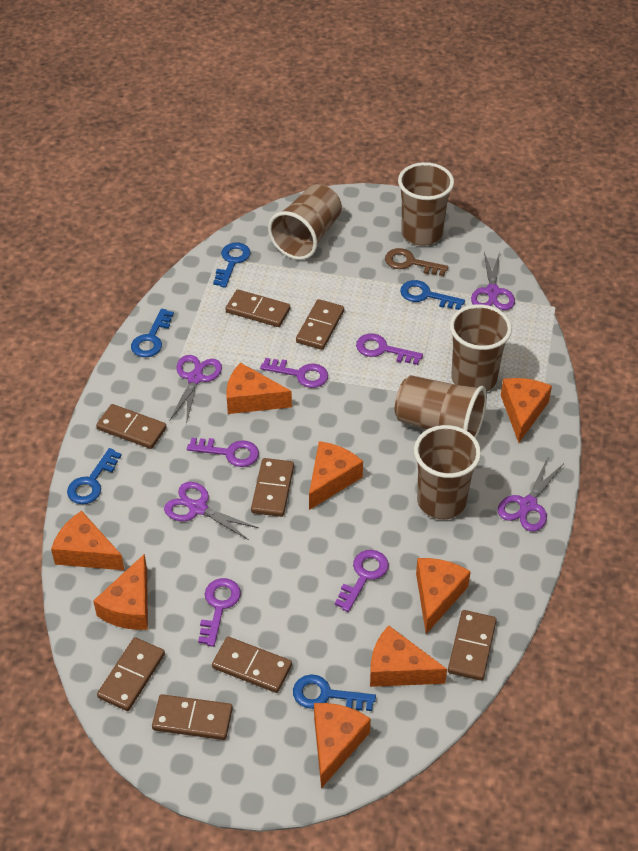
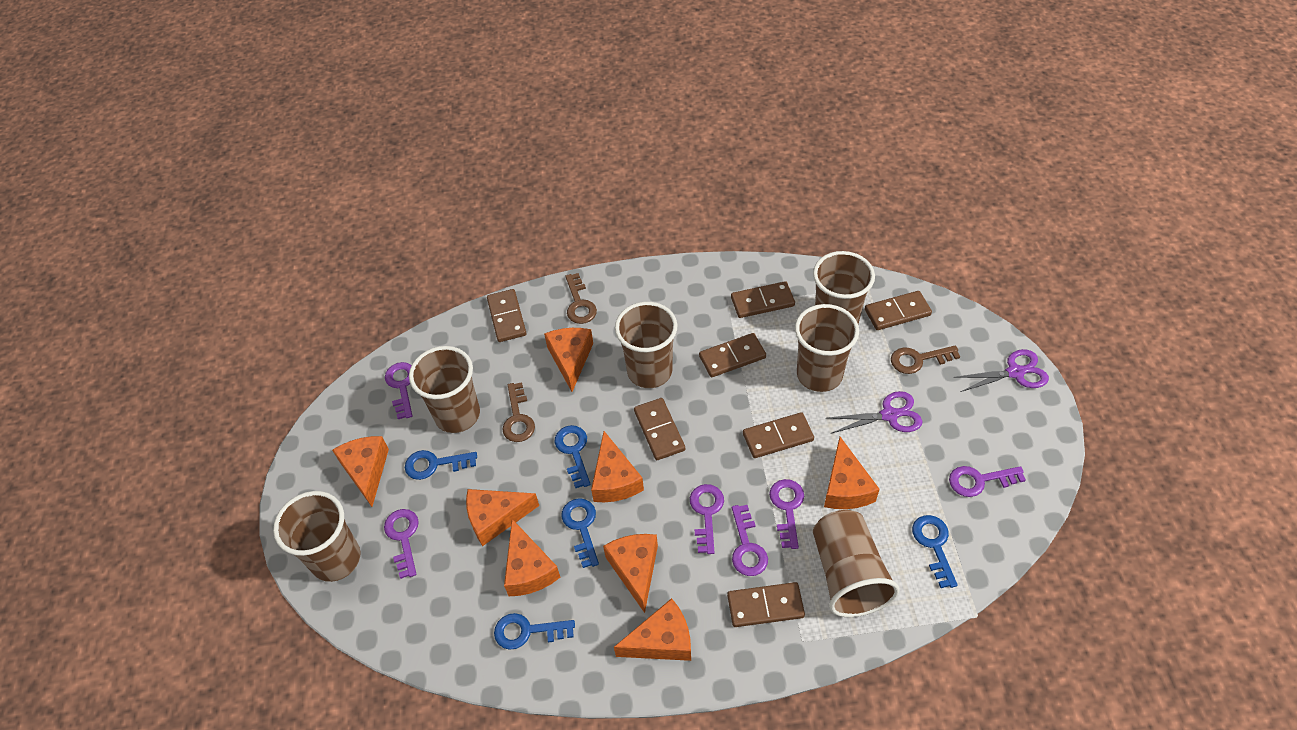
brown cup: 5 -> 6
brown domino: 8 -> 7
brown key: 1 -> 3
purple key: 5 -> 6
purple scissors: 4 -> 2

